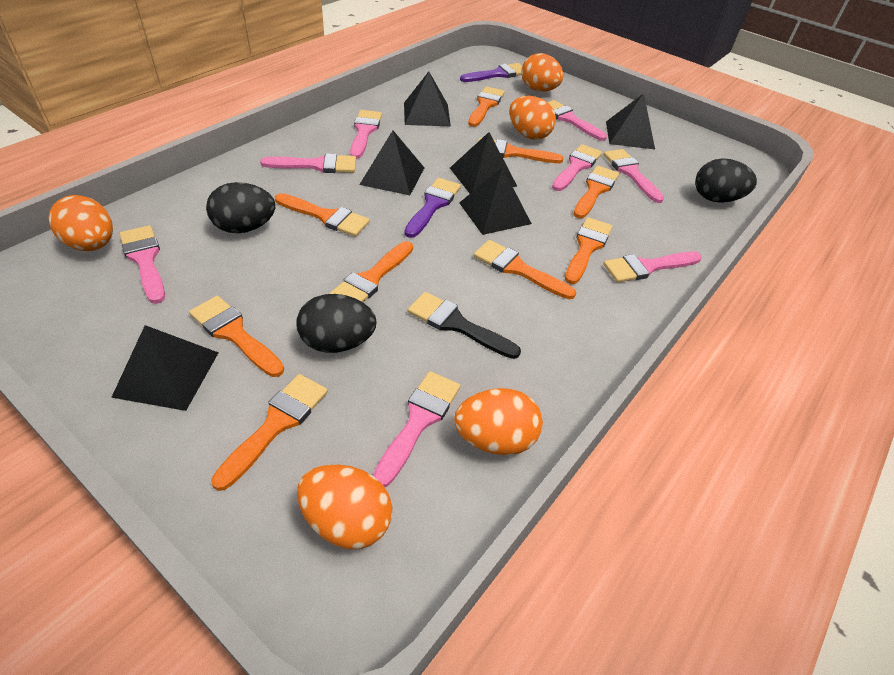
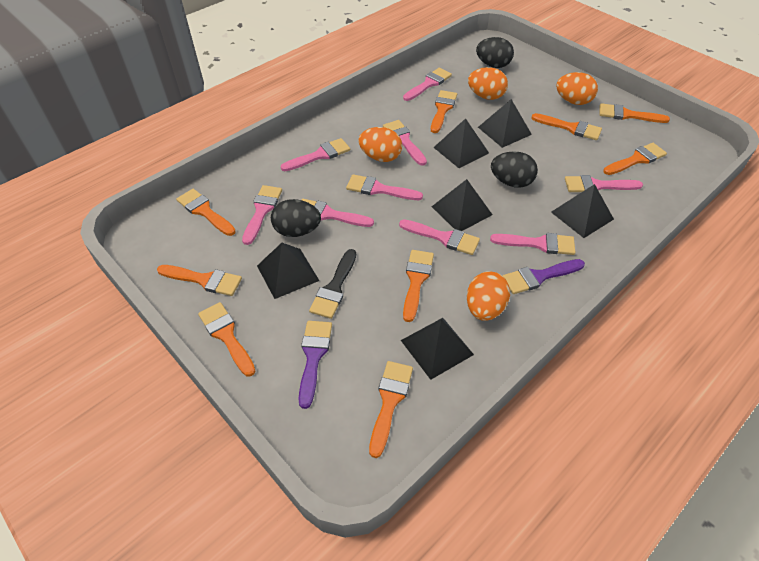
orange egg: 5 -> 4
pink brush: 8 -> 9

